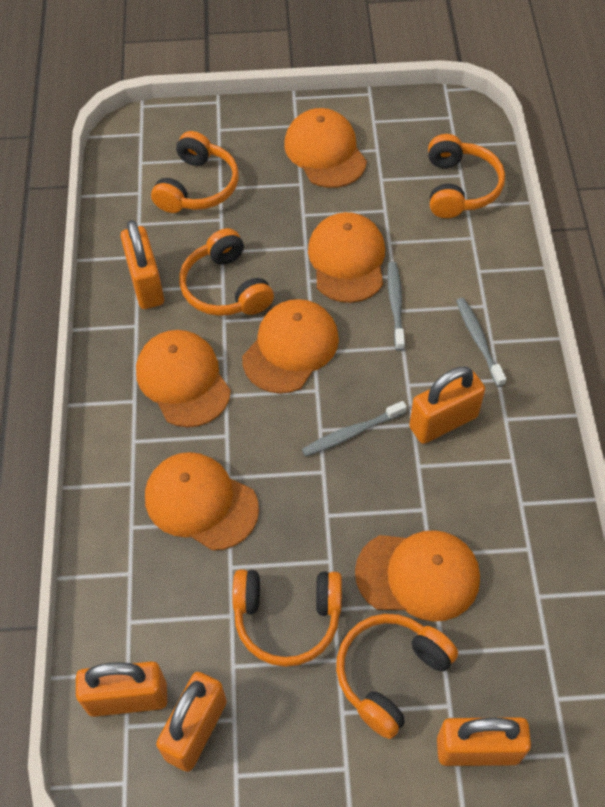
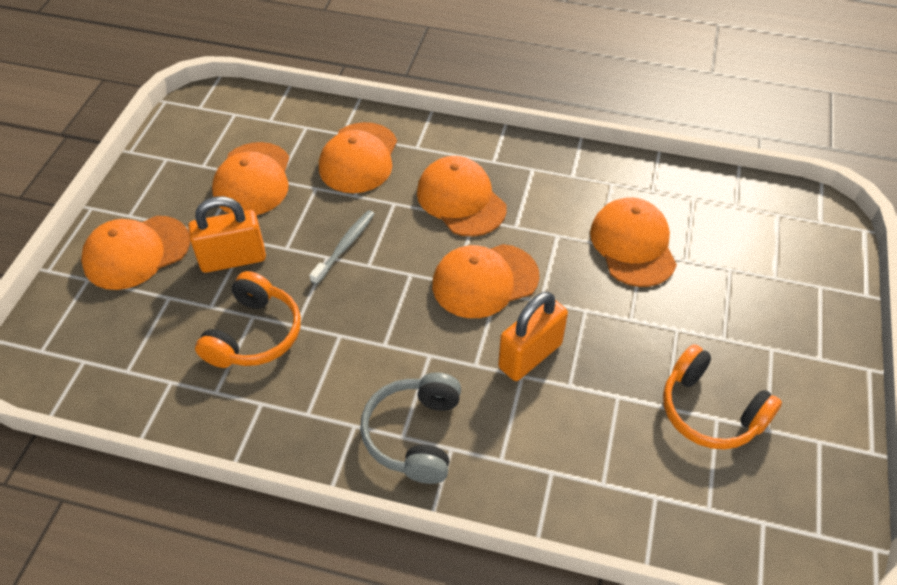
grey headphones: 0 -> 1
grey toothbrush: 3 -> 1
orange headphones: 5 -> 2
orange padlock: 5 -> 2

